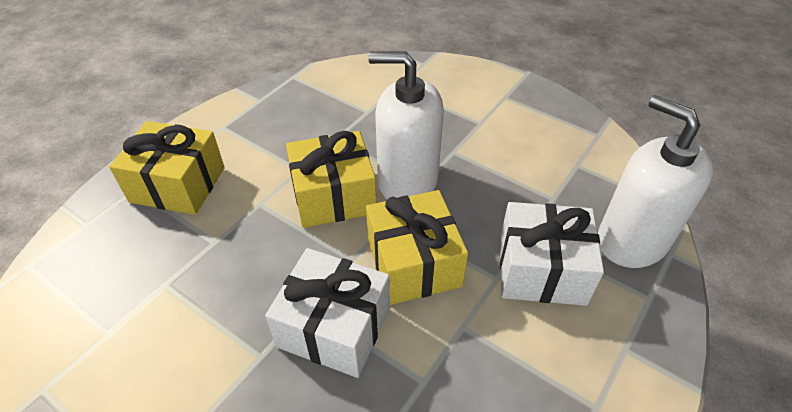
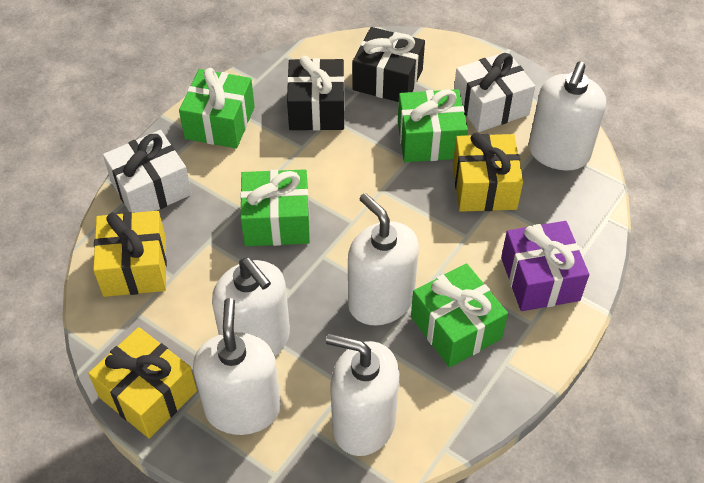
black gift: 0 -> 2
green gift: 0 -> 4
purple gift: 0 -> 1
white soap dispenser: 2 -> 5

